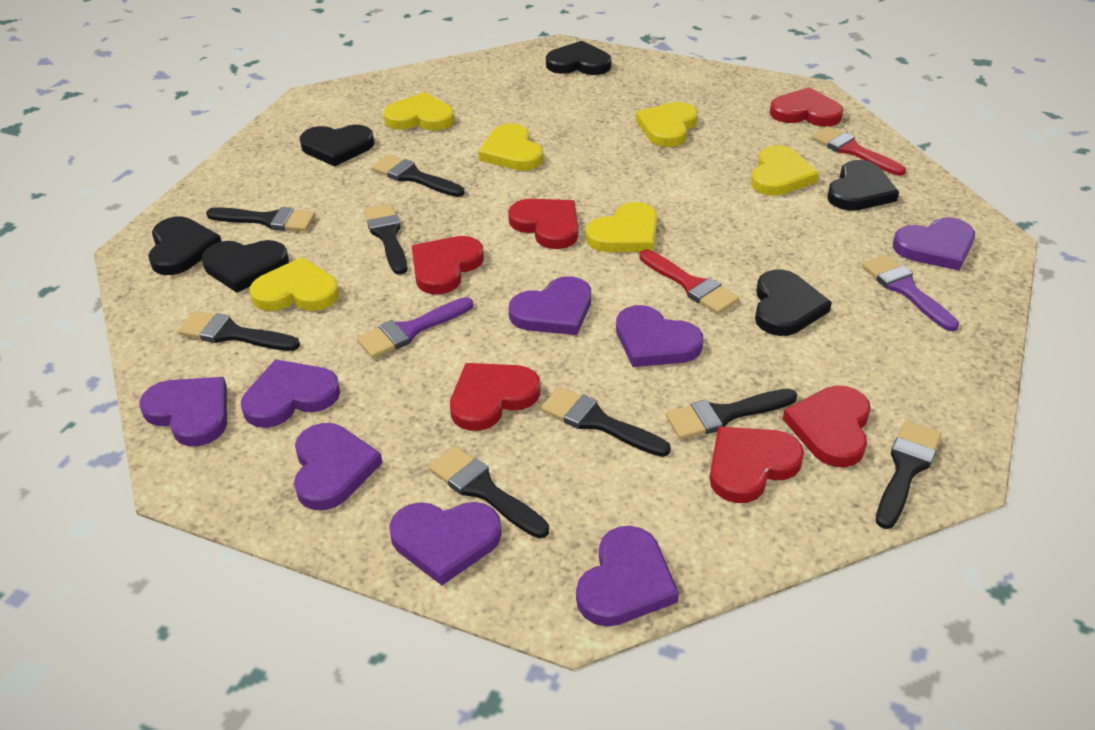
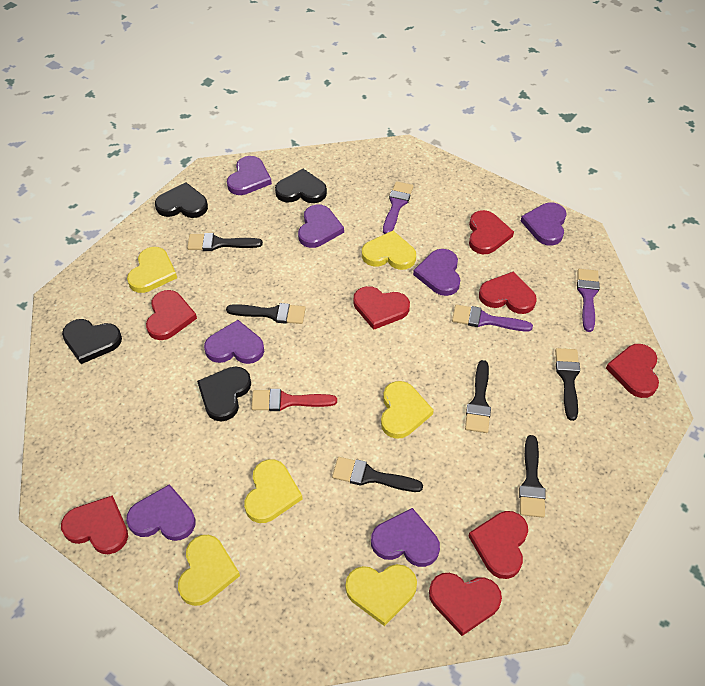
black brush: 8 -> 6
black heart: 6 -> 4
purple brush: 2 -> 3
purple heart: 8 -> 7
red brush: 2 -> 1
red heart: 6 -> 8

